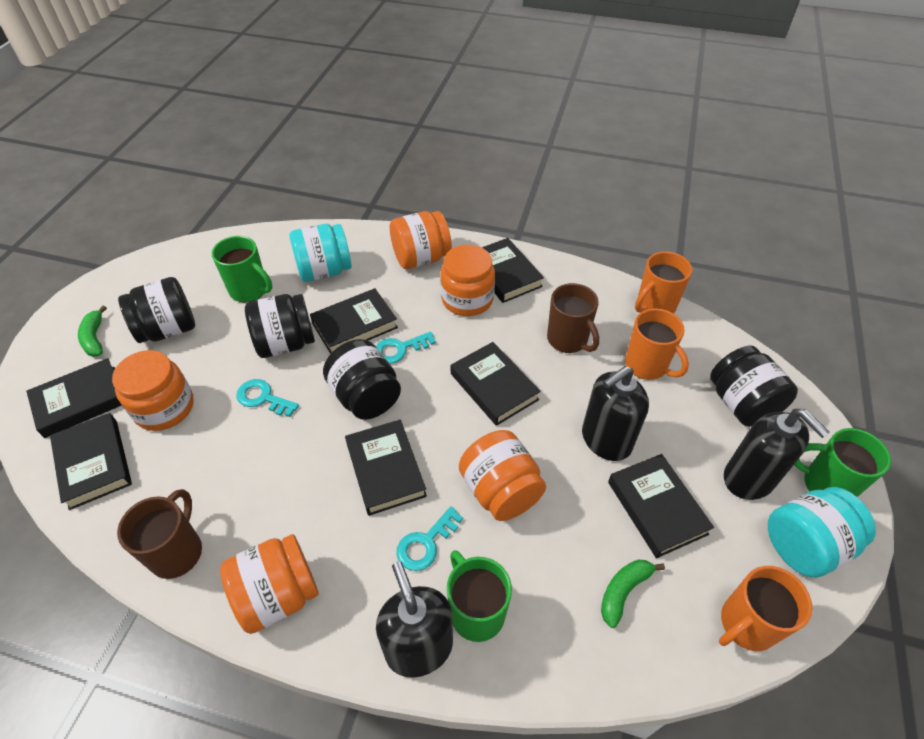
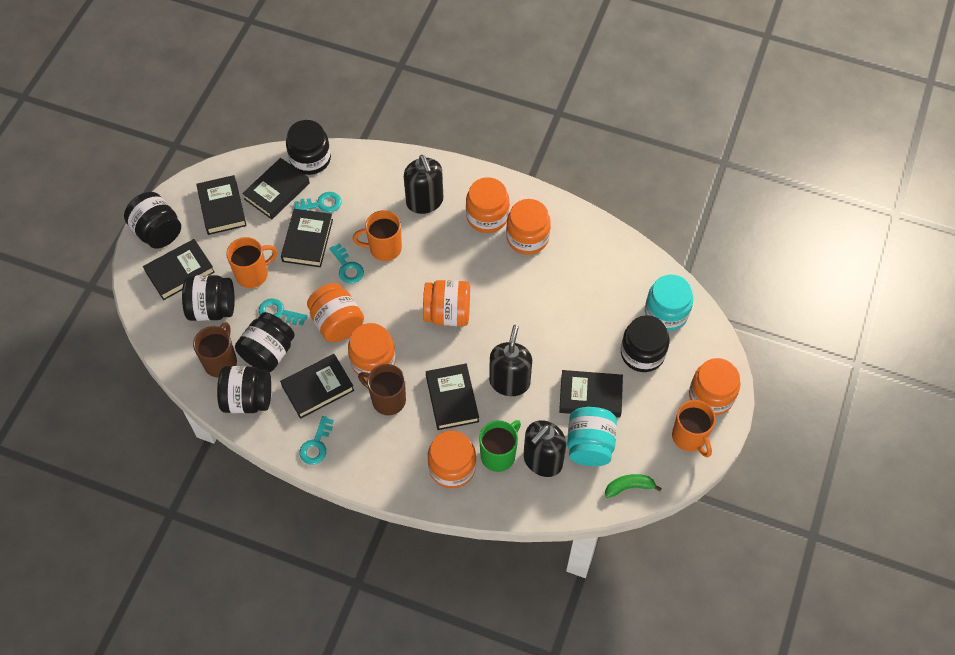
black jar: 4 -> 6
green banana: 2 -> 1
green mug: 3 -> 1
orange jar: 5 -> 7
turquoise key: 3 -> 4

